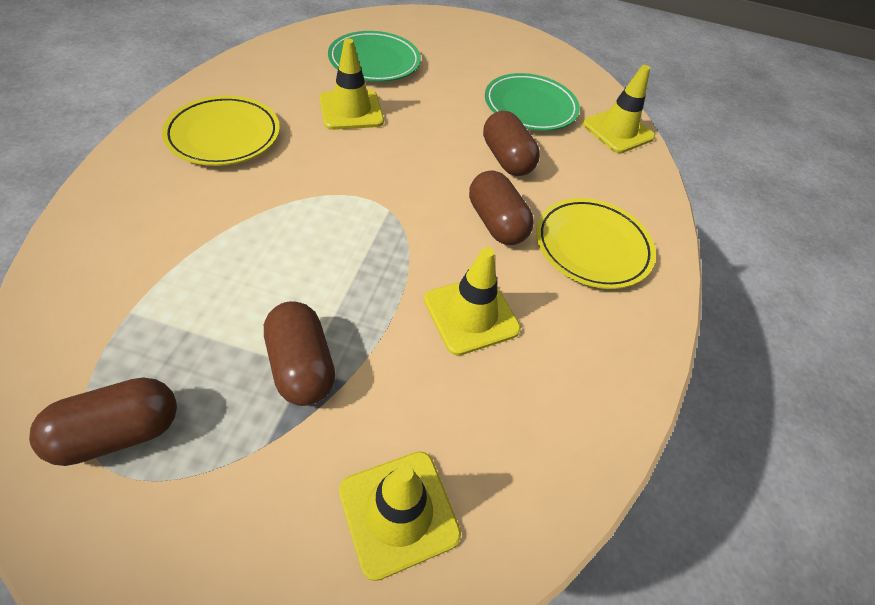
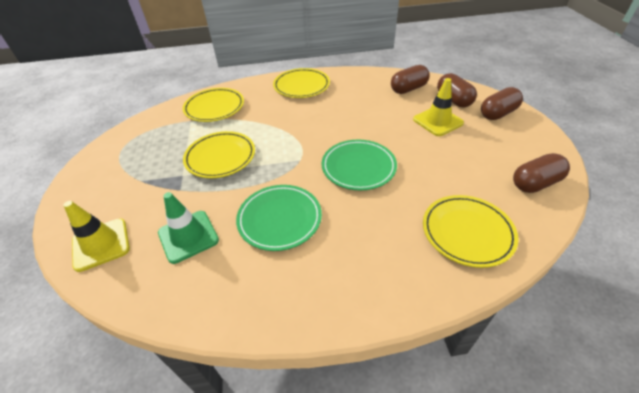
green traffic cone: 0 -> 1
yellow plate: 2 -> 4
yellow traffic cone: 4 -> 2

